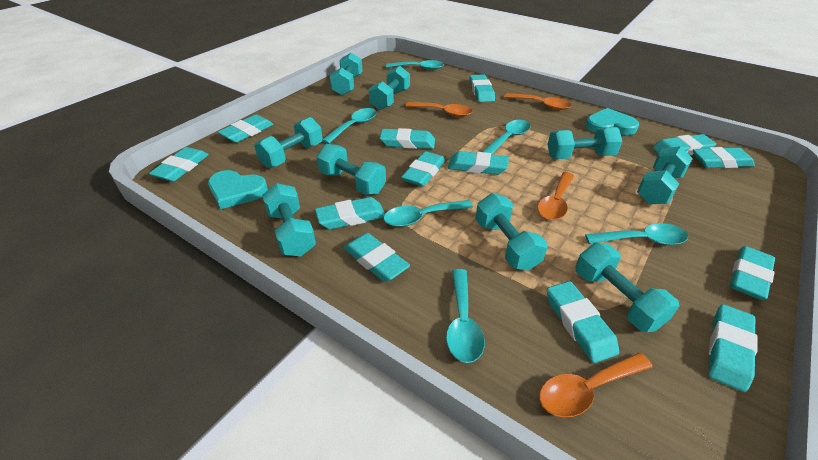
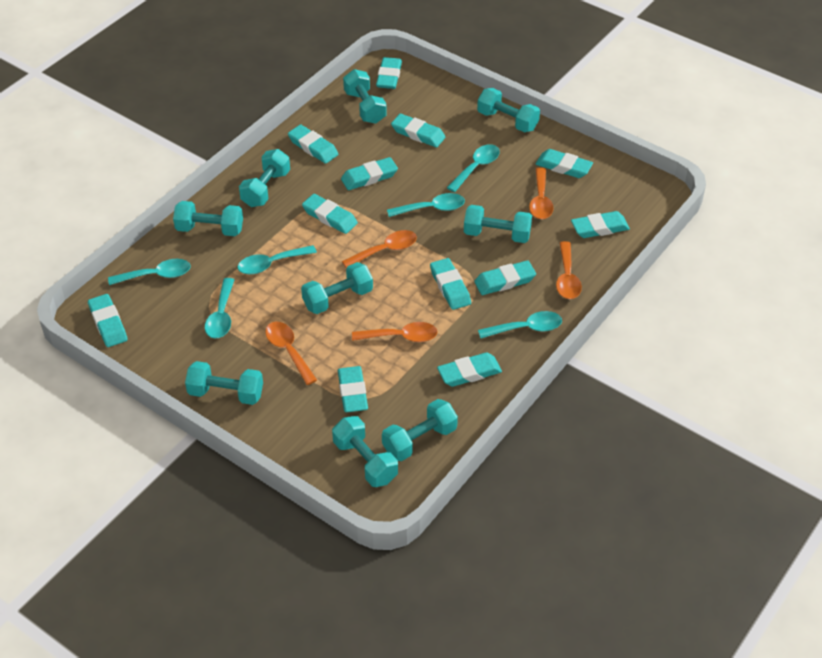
orange spoon: 4 -> 5
turquoise eraser: 13 -> 12
turquoise heart: 2 -> 0

